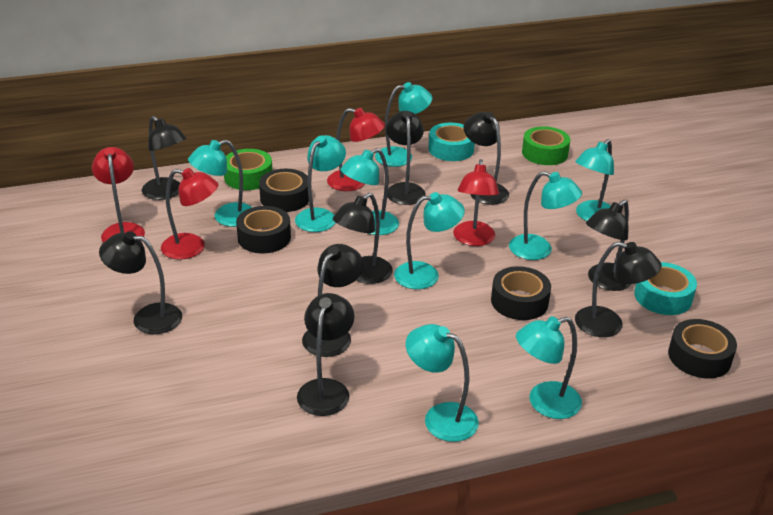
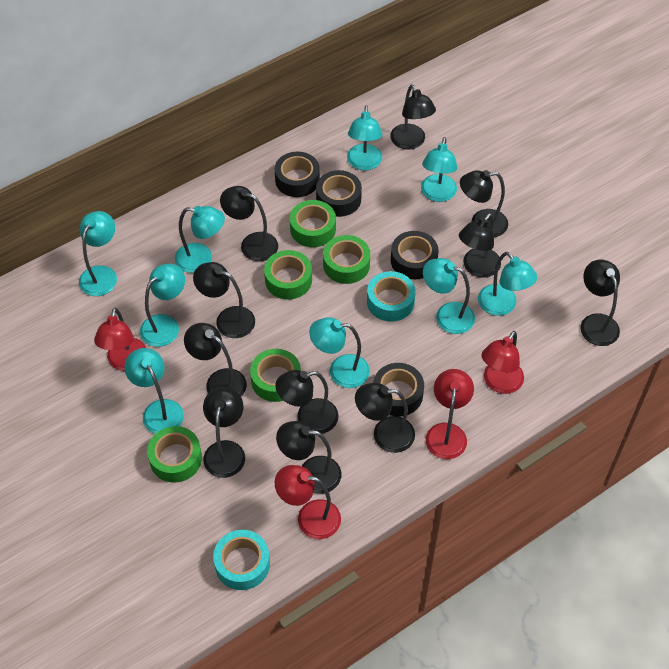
black lamp: 9 -> 11
green tape: 2 -> 5

